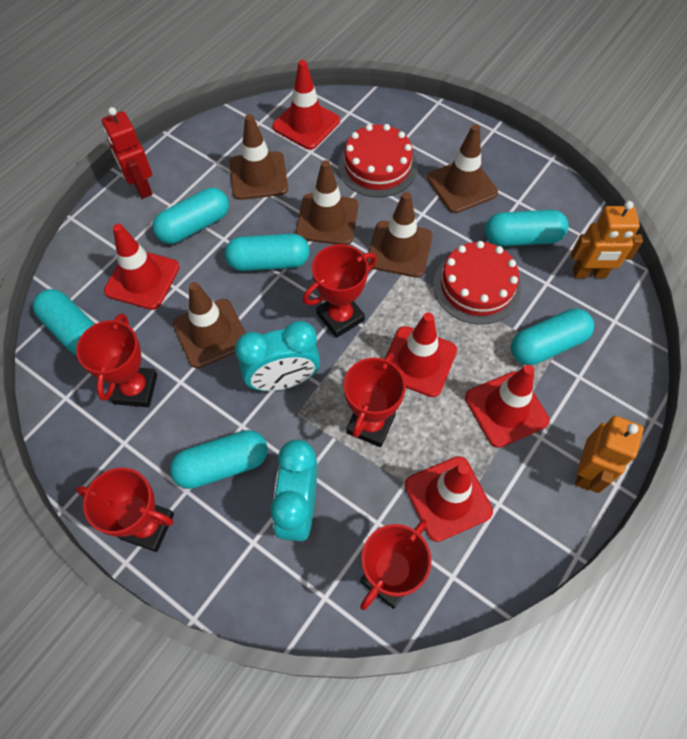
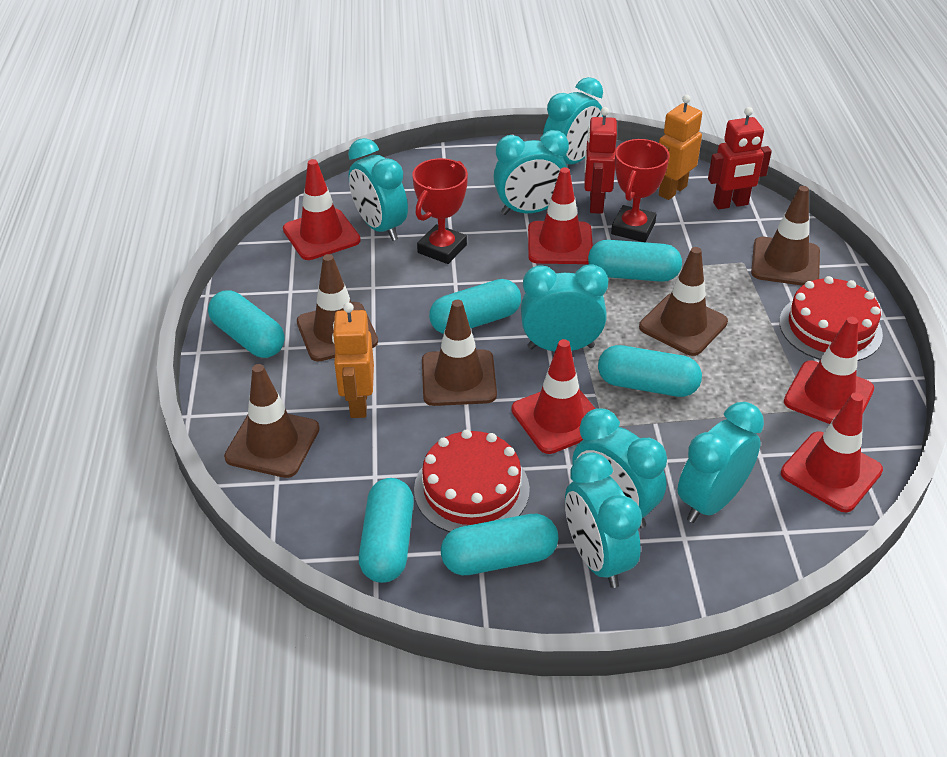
red robot: 1 -> 2
red trophy: 5 -> 2
turquoise clock: 2 -> 7

